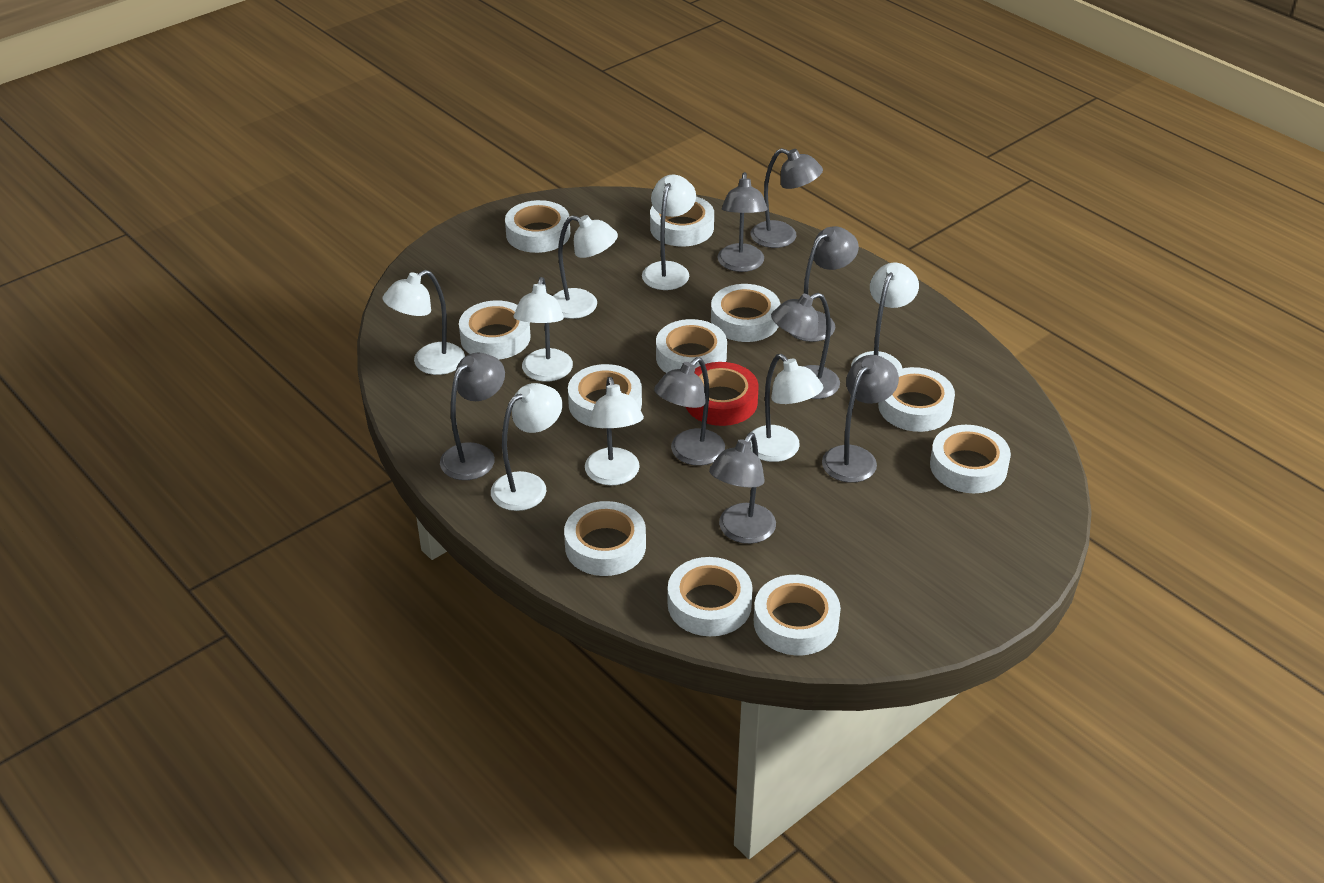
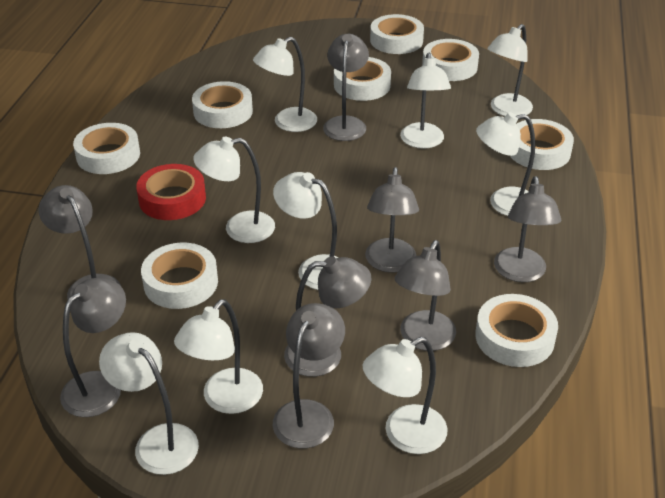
white lamp: 8 -> 9
white tape: 11 -> 8

